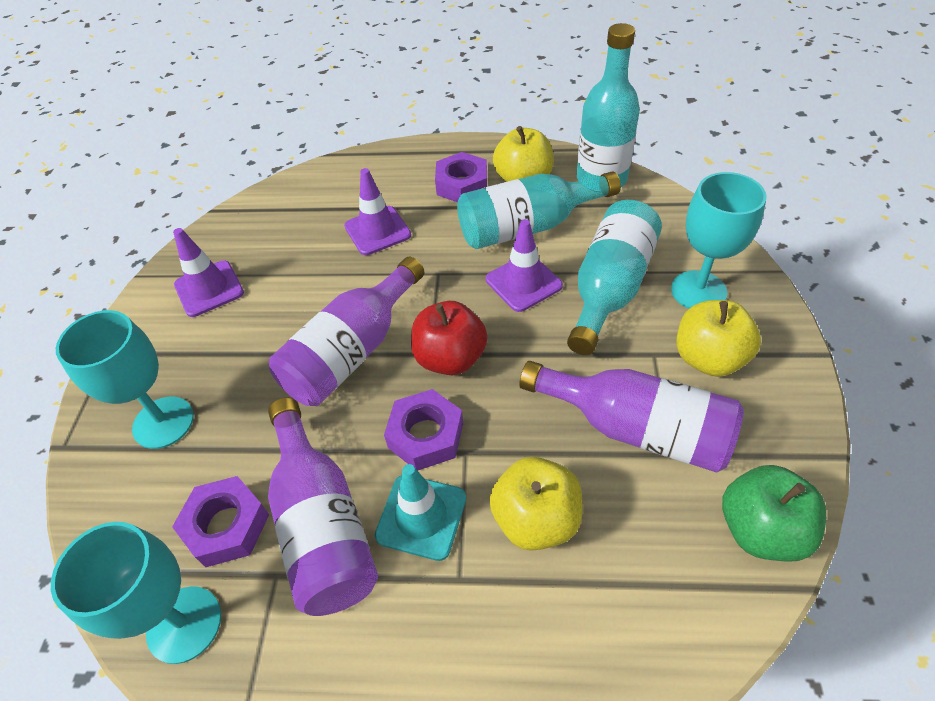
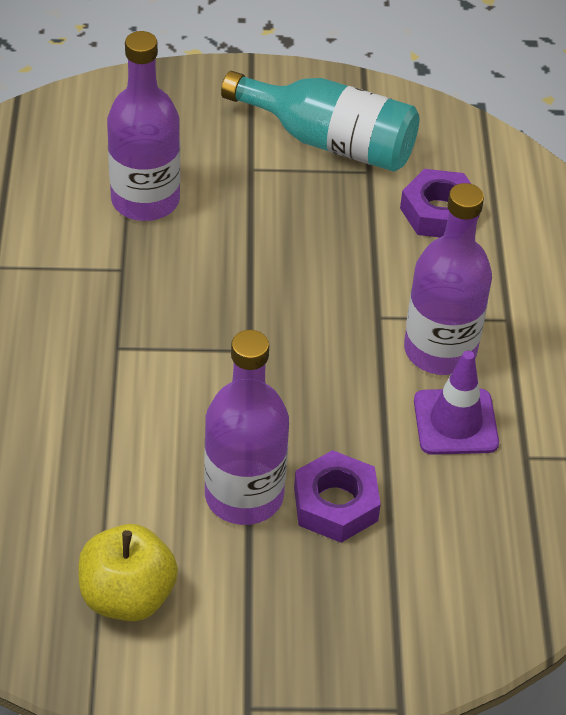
green apple: 1 -> 0
purple nut: 3 -> 2
purple traffic cone: 3 -> 1
red apple: 1 -> 0
turquoise bottle: 3 -> 1
turquoise goblet: 3 -> 0
turquoise traffic cone: 1 -> 0
yellow apple: 3 -> 1

